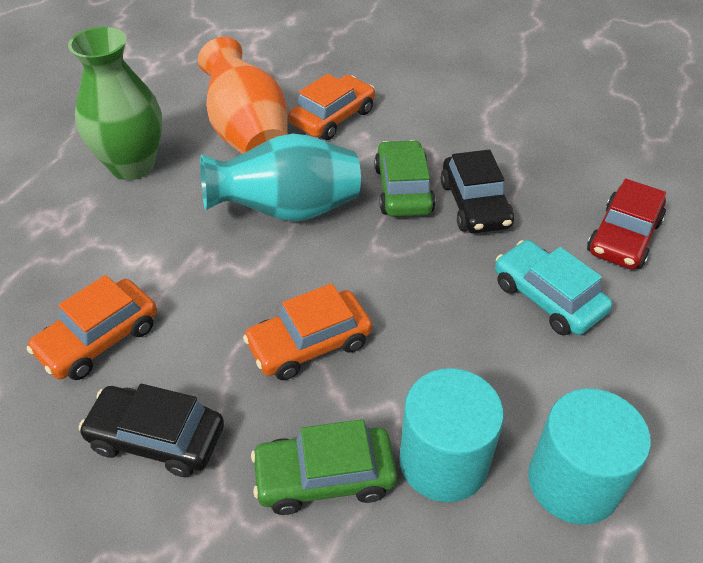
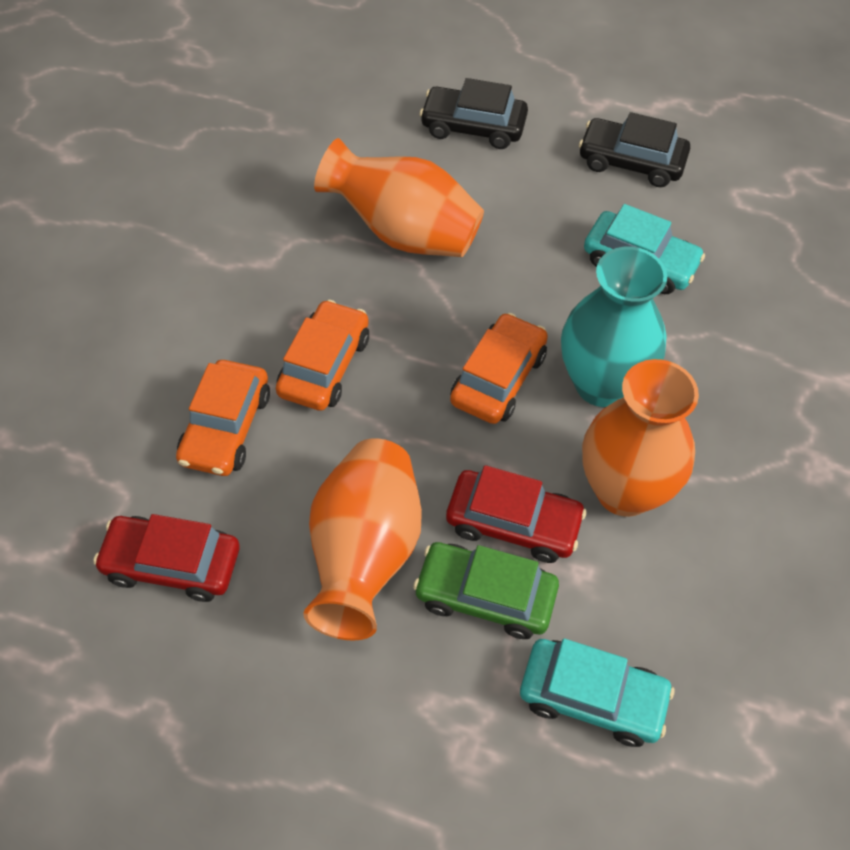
green car: 2 -> 1
green vase: 1 -> 0
orange vase: 1 -> 3
red car: 1 -> 2
turquoise car: 1 -> 2
turquoise cylinder: 2 -> 0

